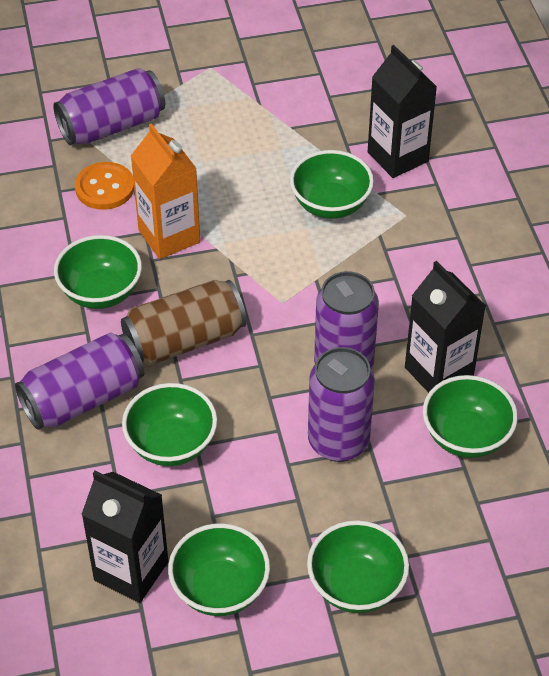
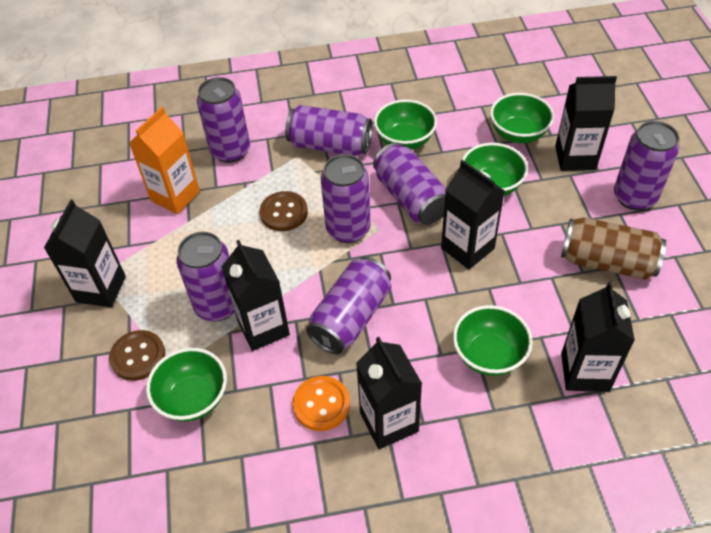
black carton: 3 -> 6
brown button: 0 -> 2
green bowl: 6 -> 5
purple can: 4 -> 7

